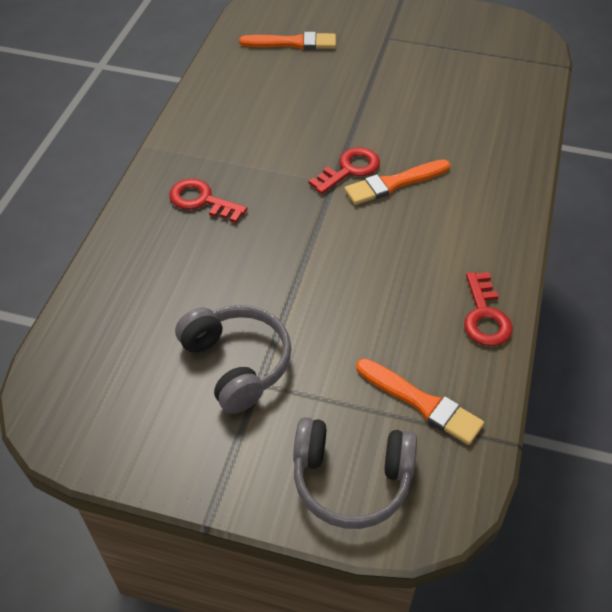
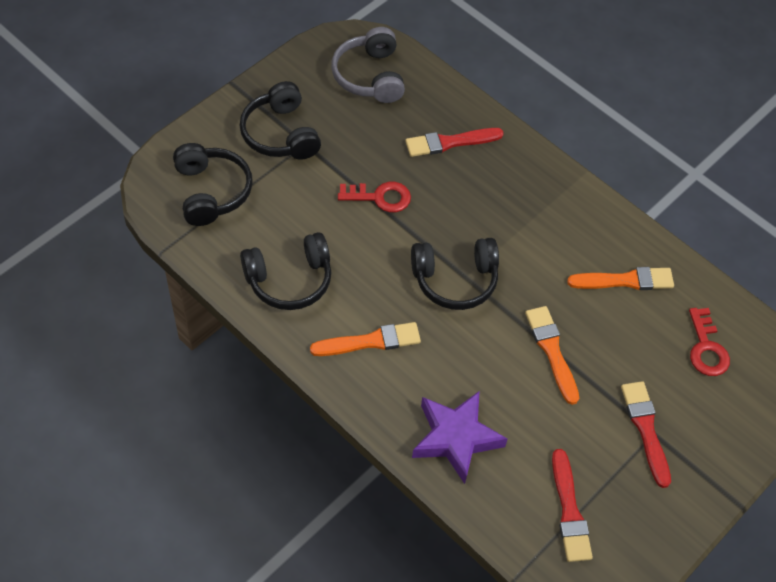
black headphones: 0 -> 4
grey headphones: 2 -> 1
purple star: 0 -> 1
red brush: 0 -> 3
red key: 3 -> 2

